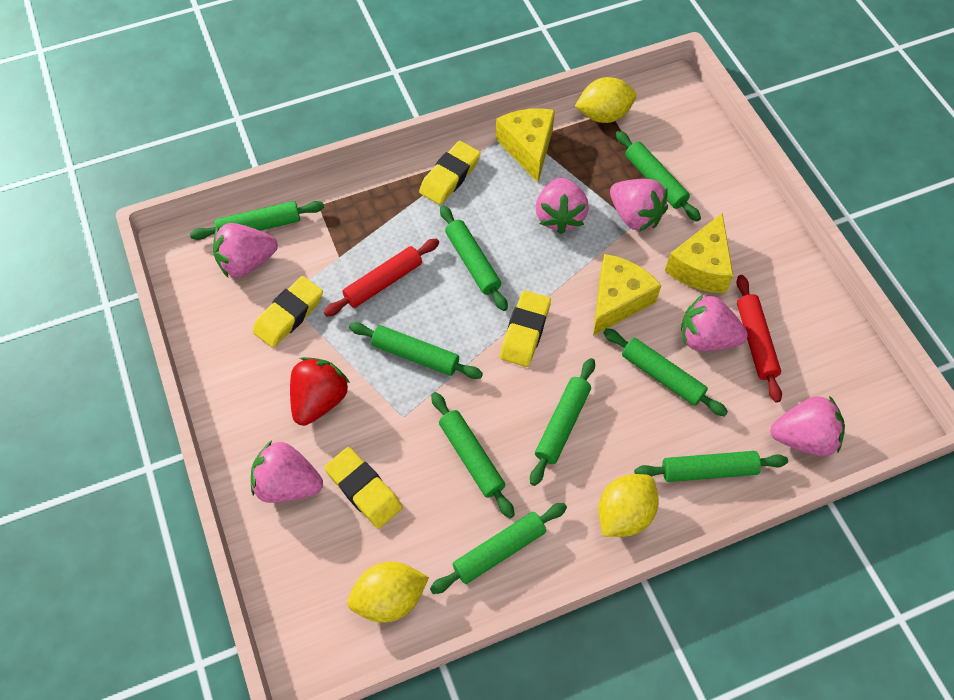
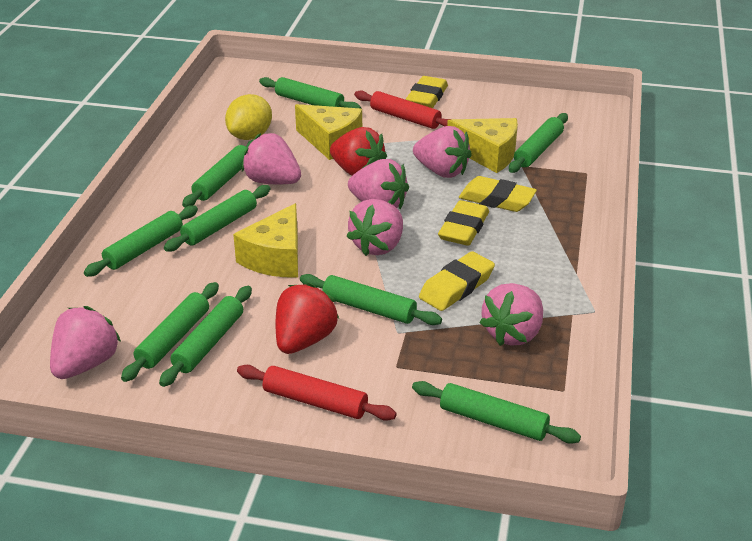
red strawberry: 1 -> 2
yellow lemon: 3 -> 1

